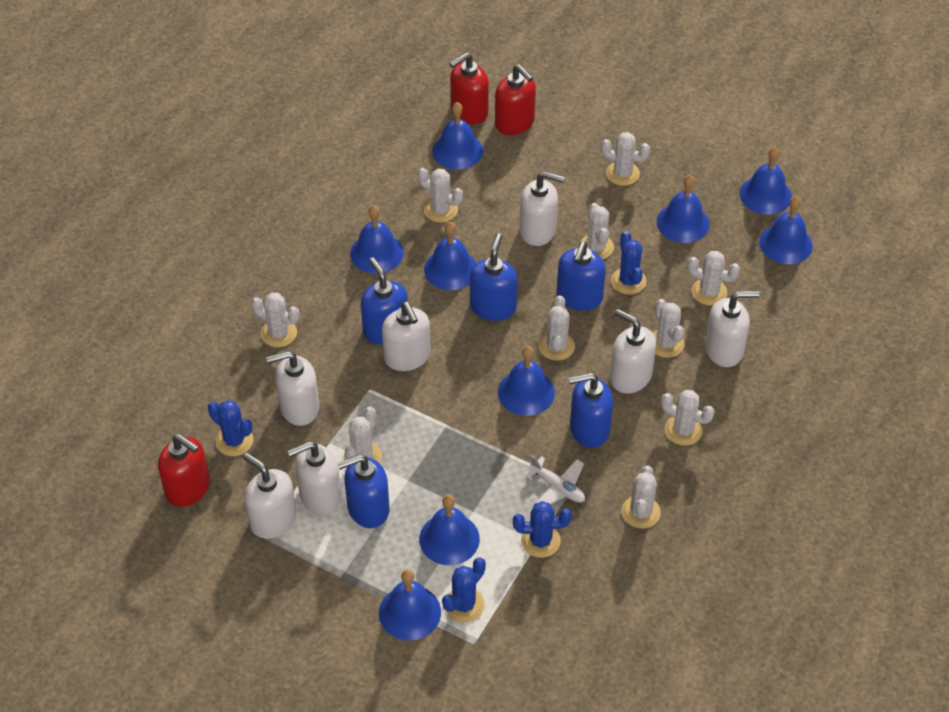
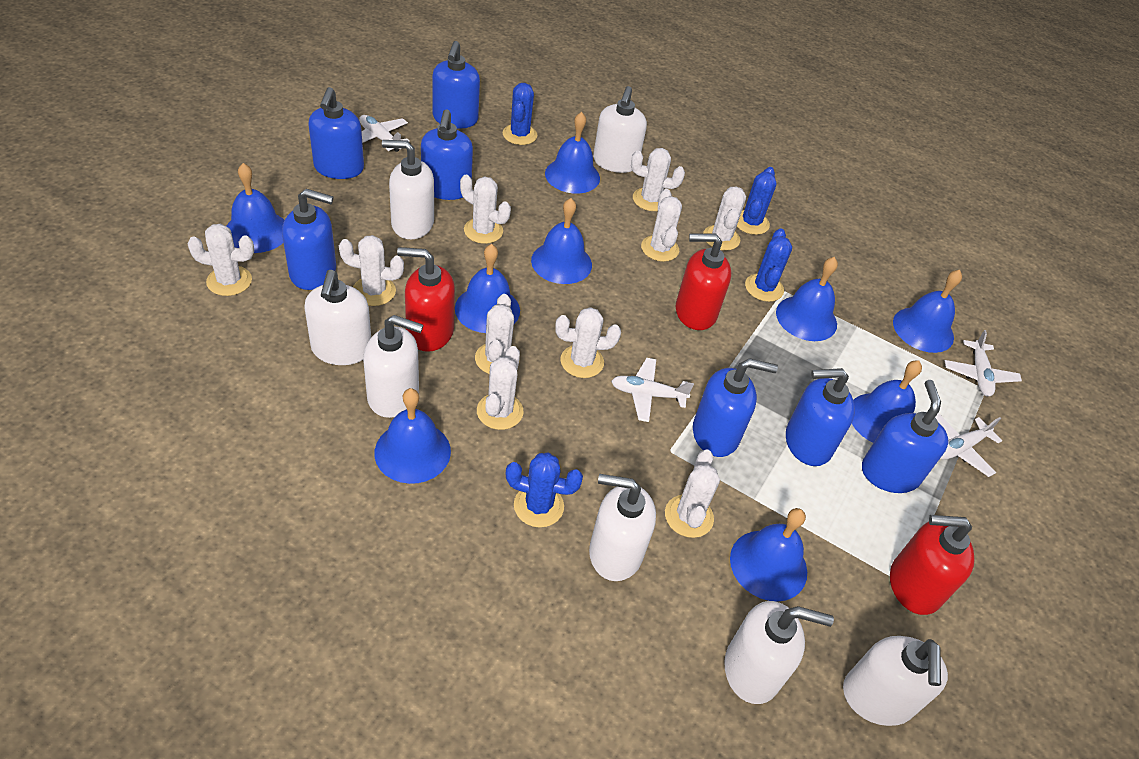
blue soap dispenser: 5 -> 7
white plane: 1 -> 4

